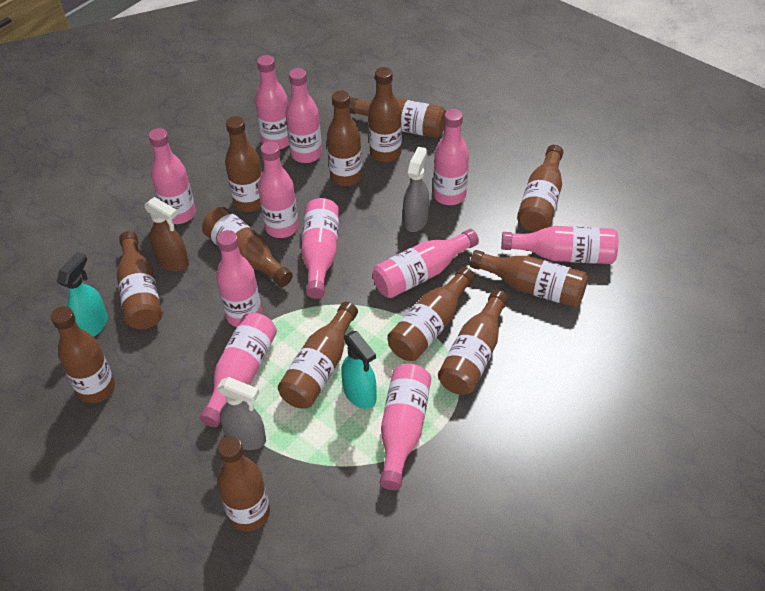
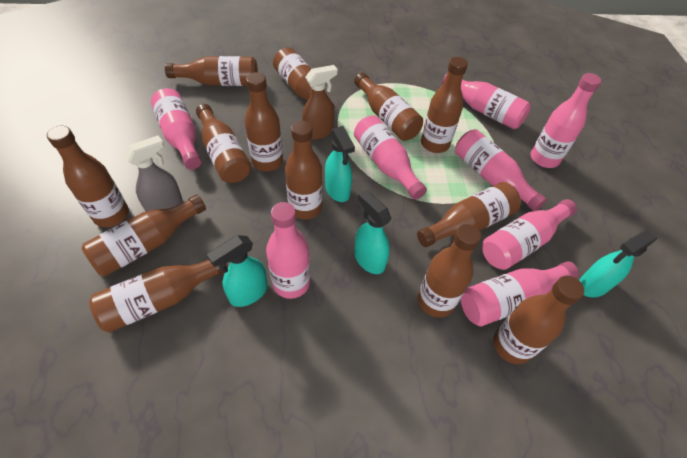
grey spray bottle: 2 -> 1
pink bottle: 11 -> 8
turquoise spray bottle: 2 -> 4

